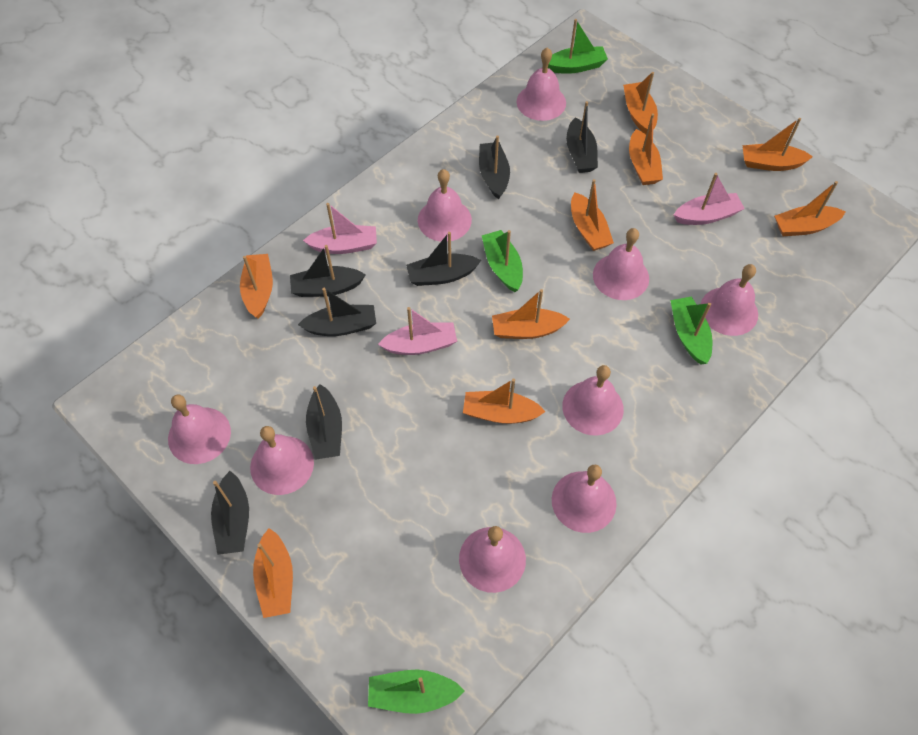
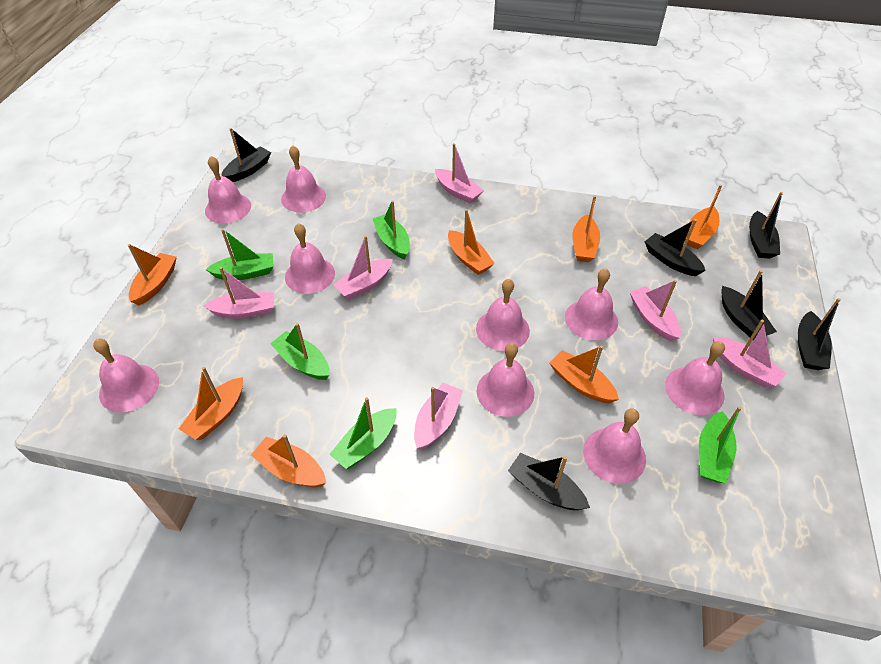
black boat: 7 -> 6
green boat: 4 -> 5
orange boat: 9 -> 7
pink boat: 3 -> 6

